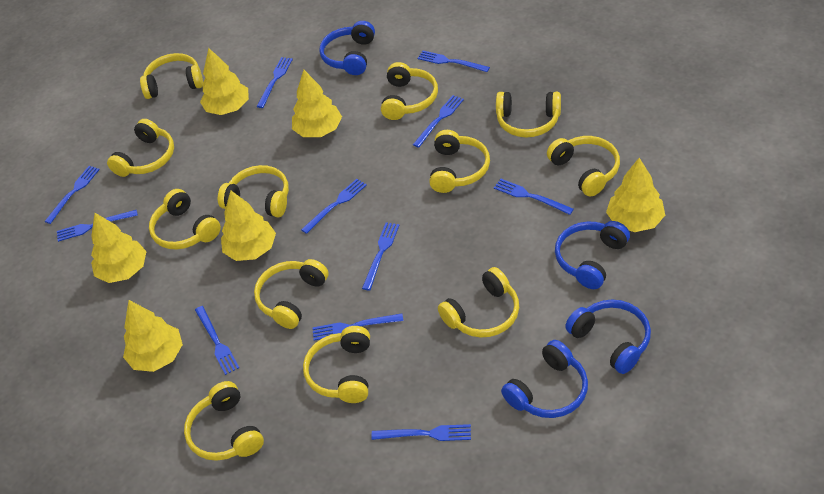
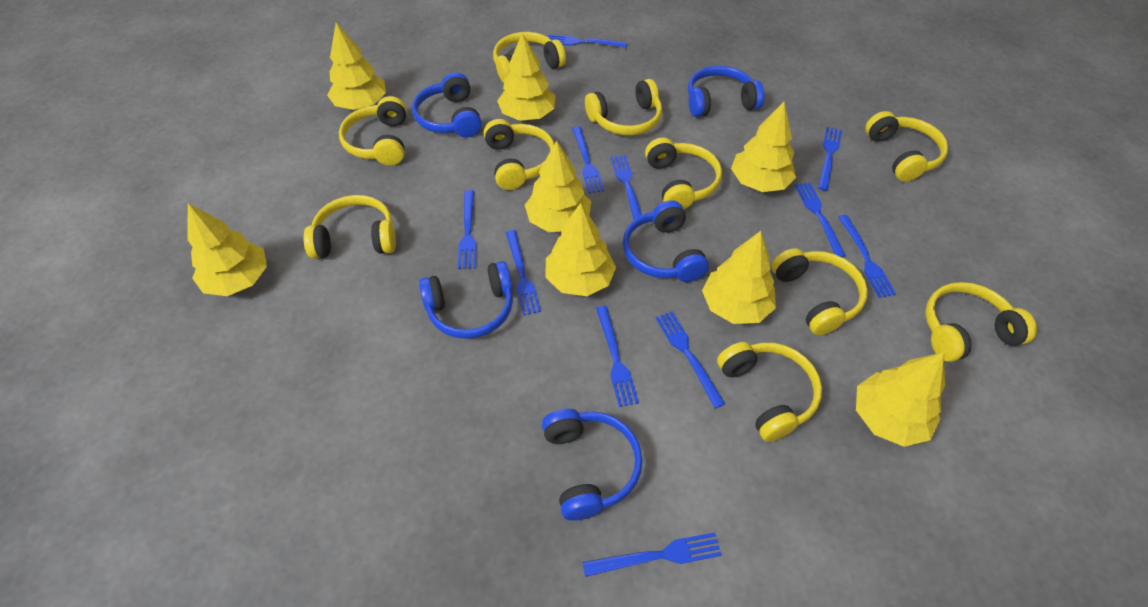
blue headphones: 4 -> 5
yellow headphones: 12 -> 10
yellow tree: 6 -> 8

